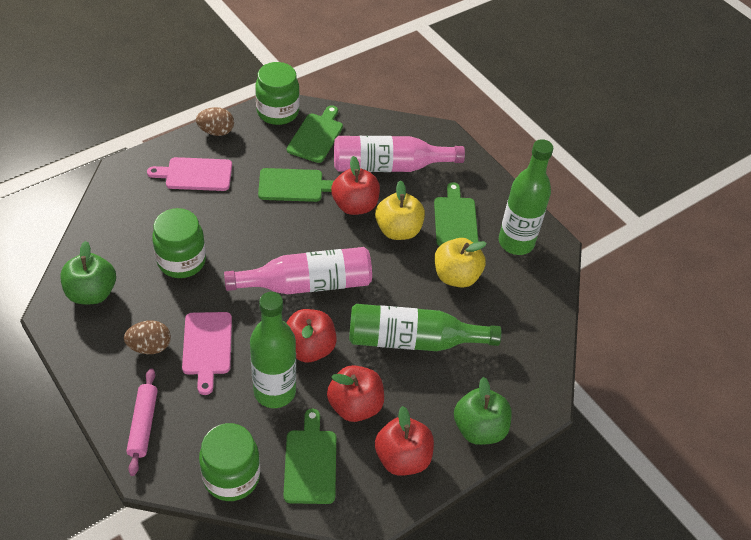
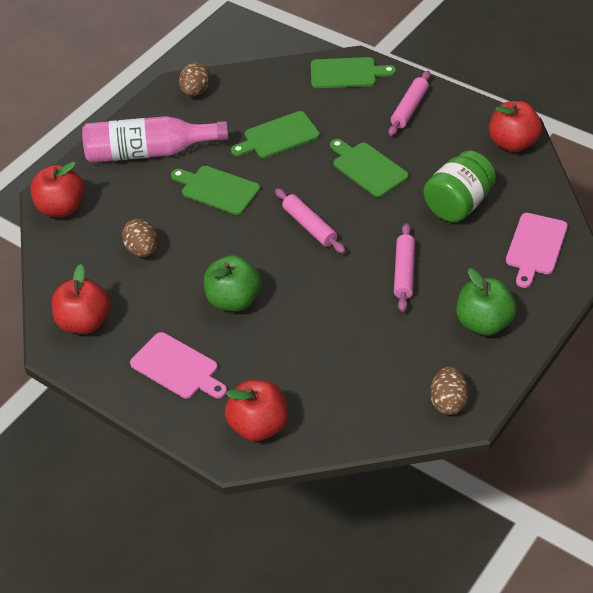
brown egg: 2 -> 3
green bottle: 3 -> 0
green jar: 3 -> 1
pink bottle: 2 -> 1
pink rolling pin: 1 -> 3
yellow apple: 2 -> 0

